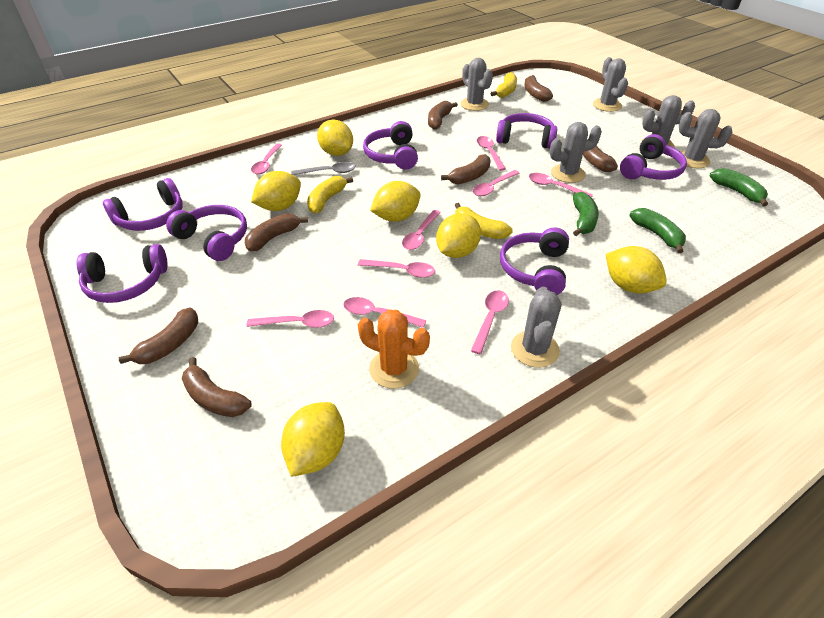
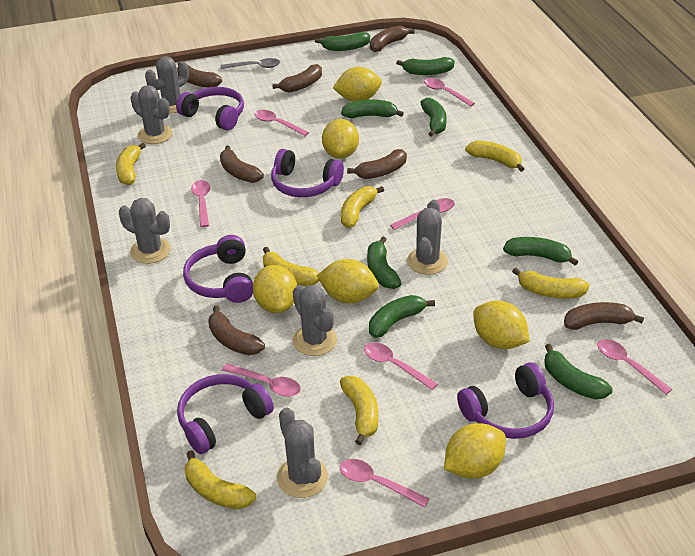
green banana: 3 -> 8
orange cactus: 1 -> 0
pink spoon: 9 -> 8
purple headphones: 7 -> 5
yellow banana: 3 -> 7

